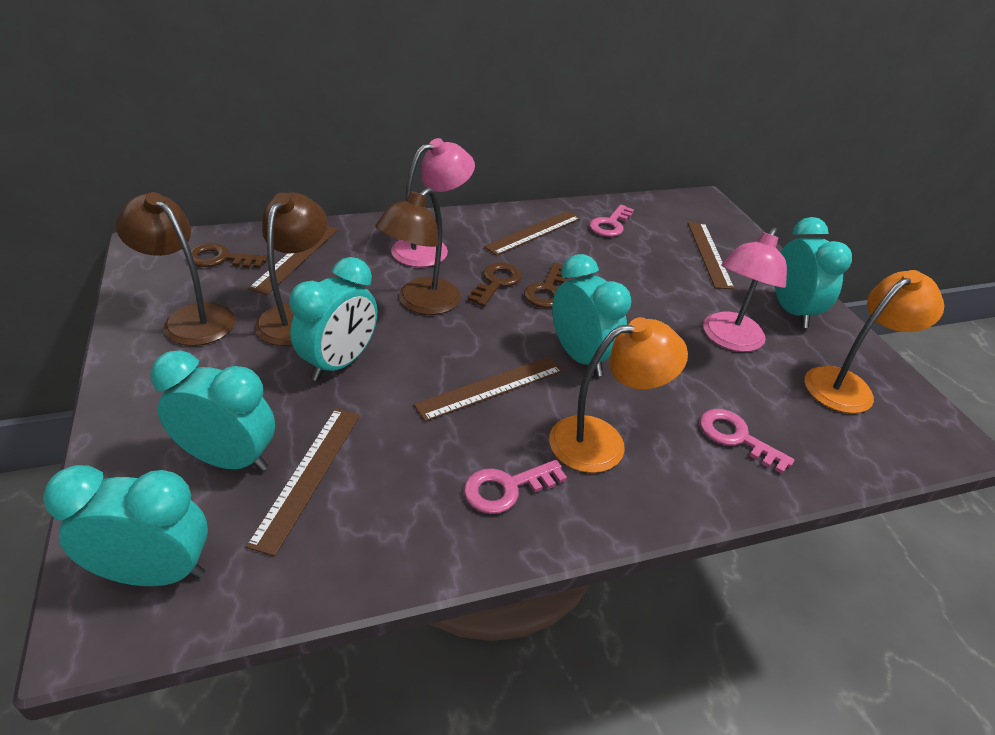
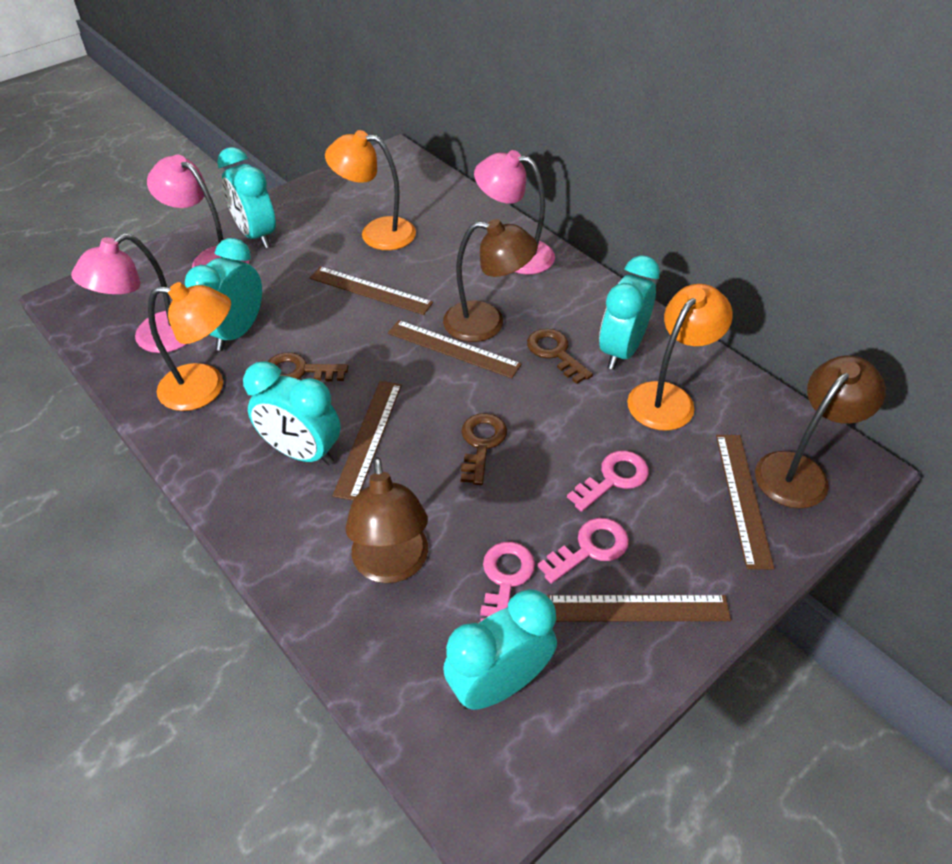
orange lamp: 2 -> 3
pink lamp: 2 -> 3

